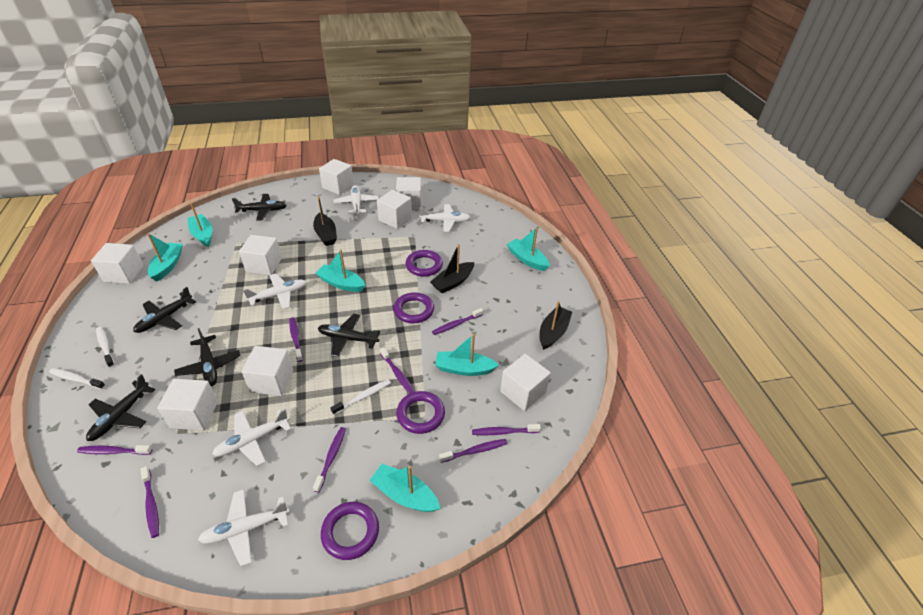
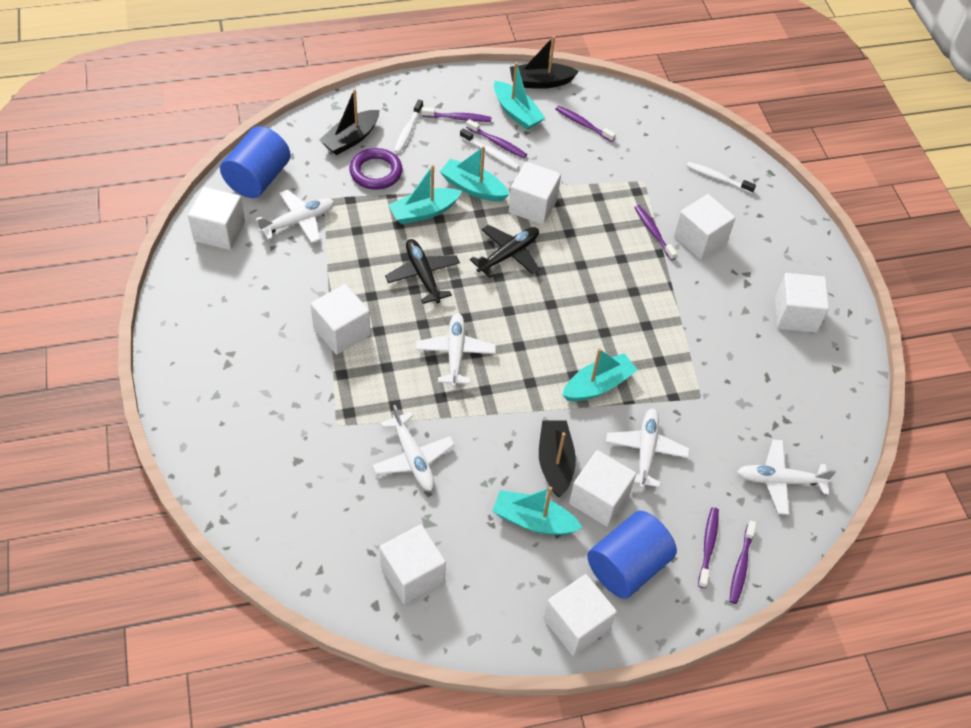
black plane: 5 -> 2
blue cylinder: 0 -> 2
purple ring: 4 -> 1
purple toothbrush: 8 -> 6
turquoise boat: 6 -> 5

